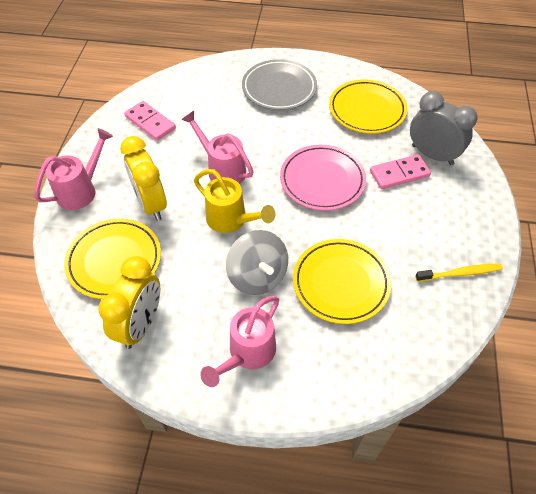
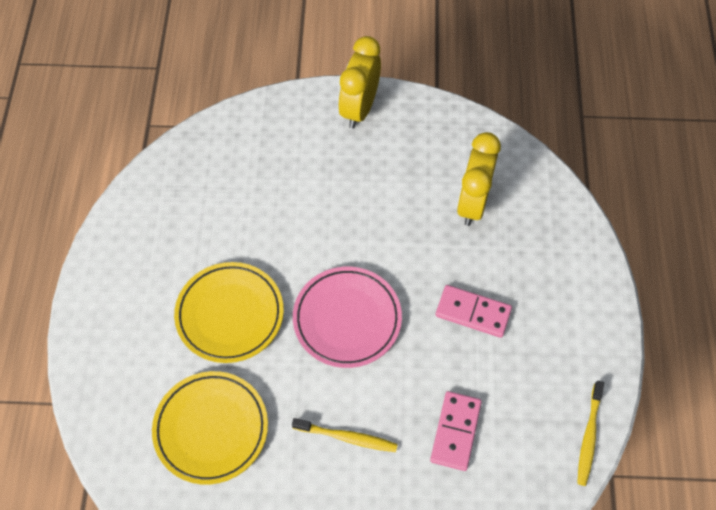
grey clock: 1 -> 0
grey plate: 1 -> 0
grey spinning top: 1 -> 0
pink watering can: 3 -> 0
yellow plate: 3 -> 2
yellow toothbrush: 1 -> 2
yellow watering can: 1 -> 0

